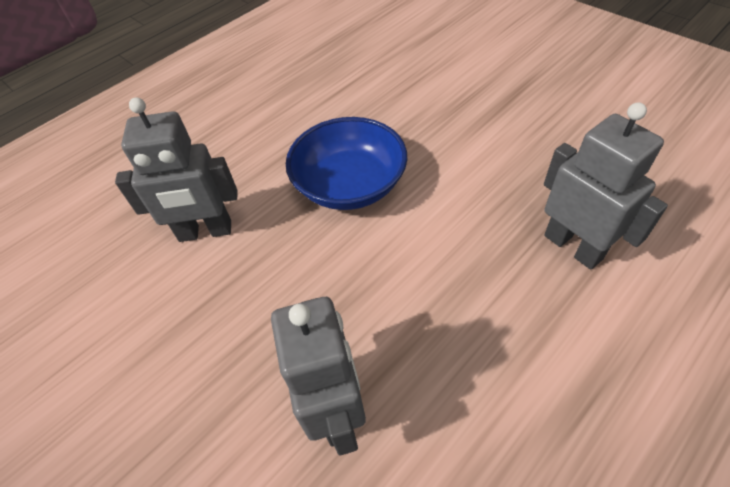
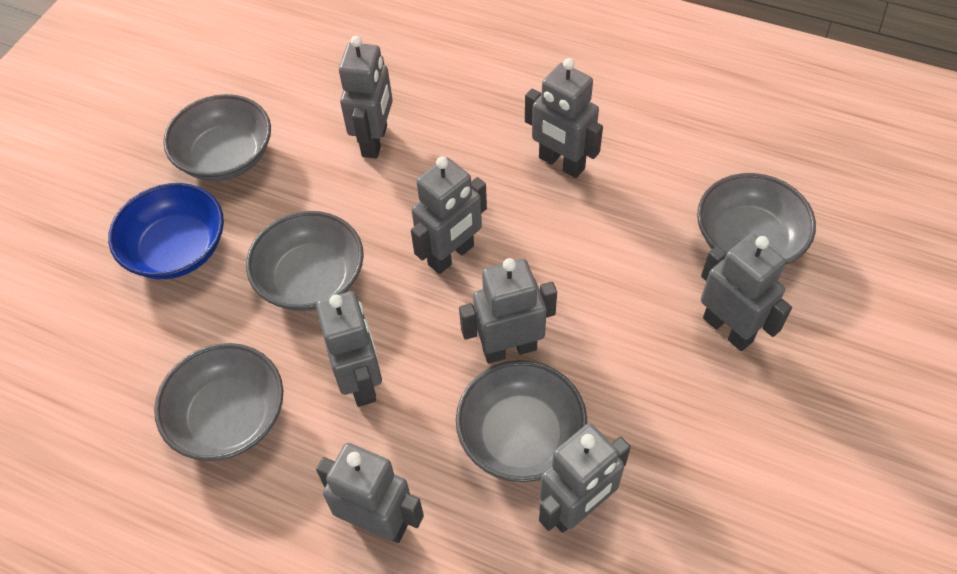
grey bowl: 0 -> 5
grey robot: 3 -> 8

